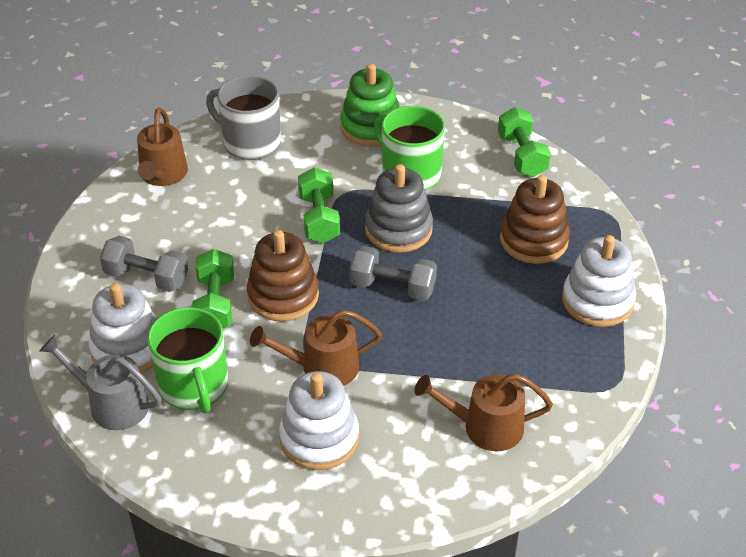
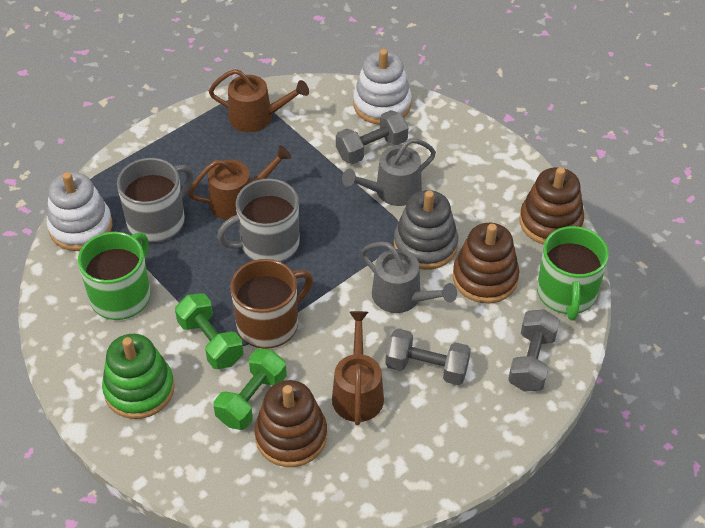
brown mug: 0 -> 1
brown stacking toy: 2 -> 3
green dumbbell: 3 -> 2
grey dumbbell: 2 -> 3
grey mug: 1 -> 2
grey watering can: 1 -> 2
white stacking toy: 3 -> 2

